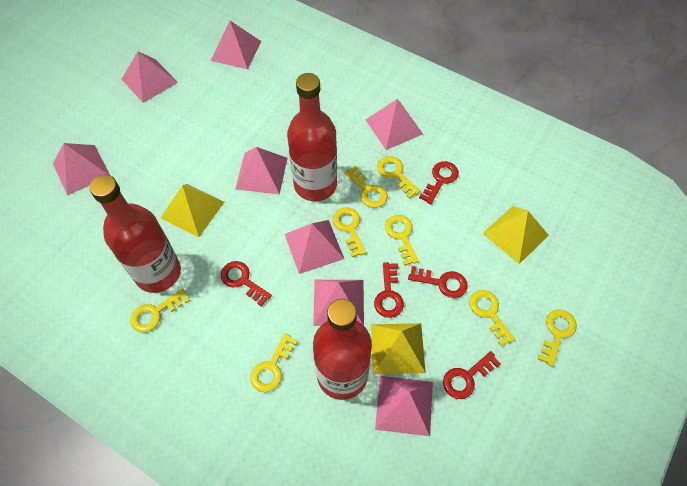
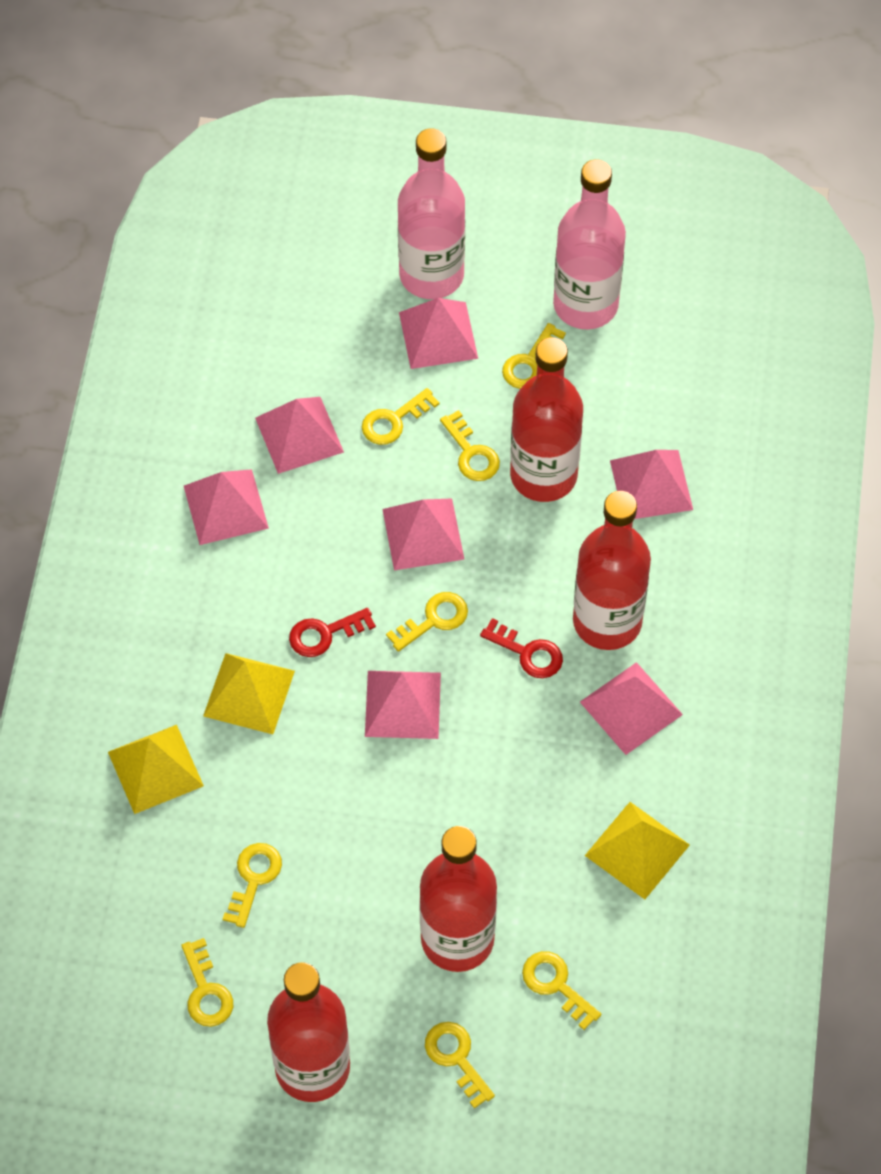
pink bottle: 0 -> 2
pink pyramid: 8 -> 7
red bottle: 3 -> 4
red key: 5 -> 2

